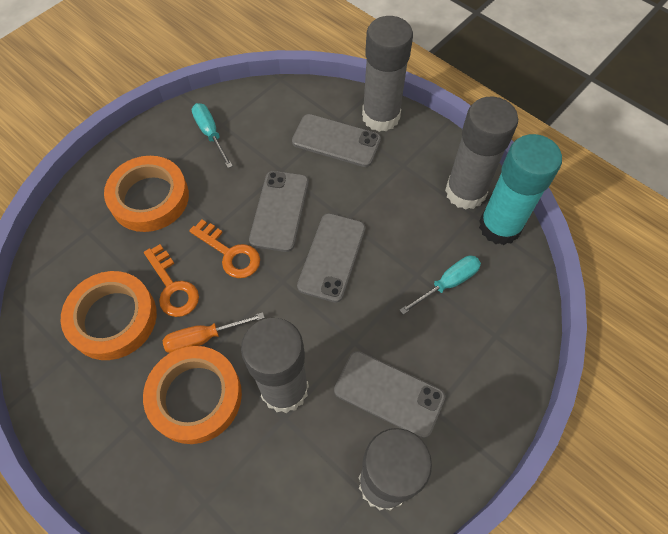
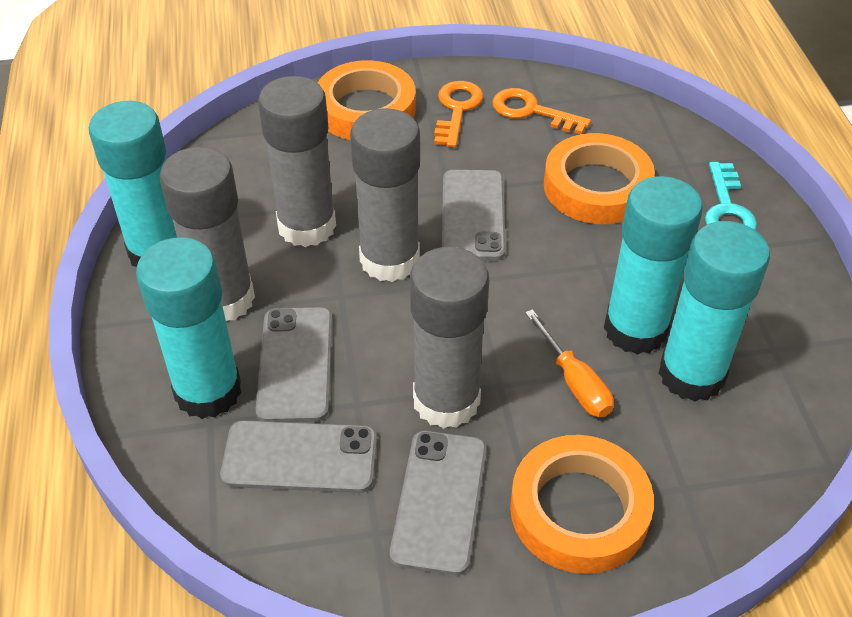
turquoise glue stick: 1 -> 4
turquoise key: 0 -> 1
turquoise screwdriver: 2 -> 0

